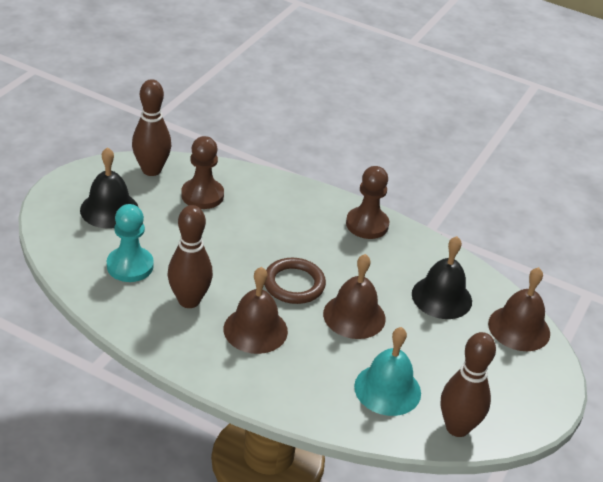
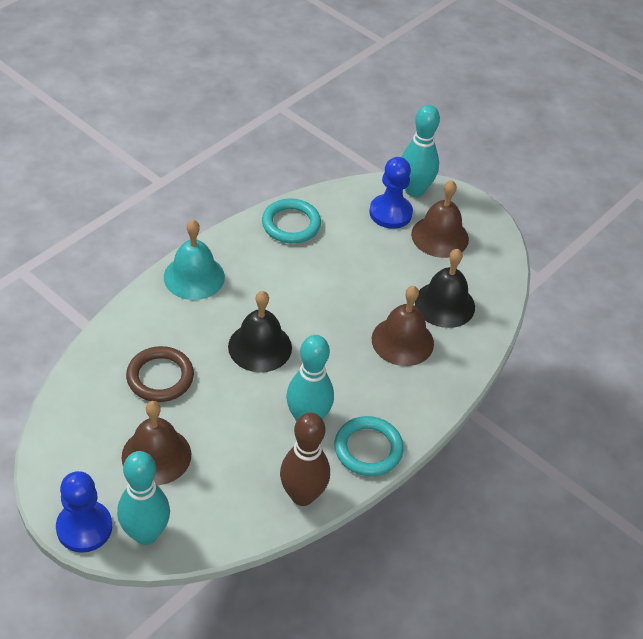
blue pawn: 0 -> 2
brown bowling pin: 3 -> 1
brown pawn: 2 -> 0
turquoise bowling pin: 0 -> 3
turquoise pawn: 1 -> 0
turquoise ring: 0 -> 2

